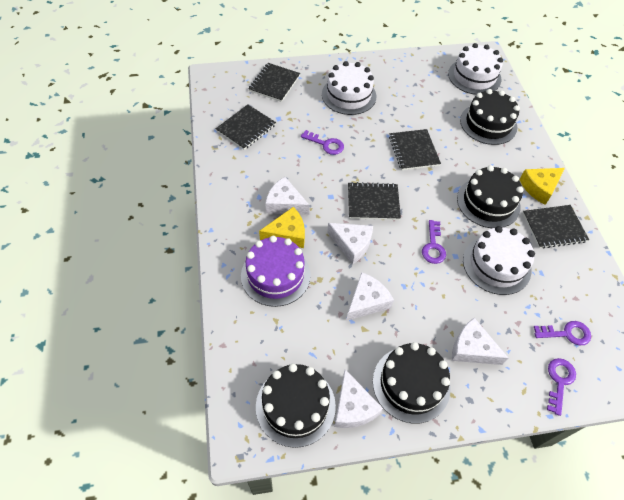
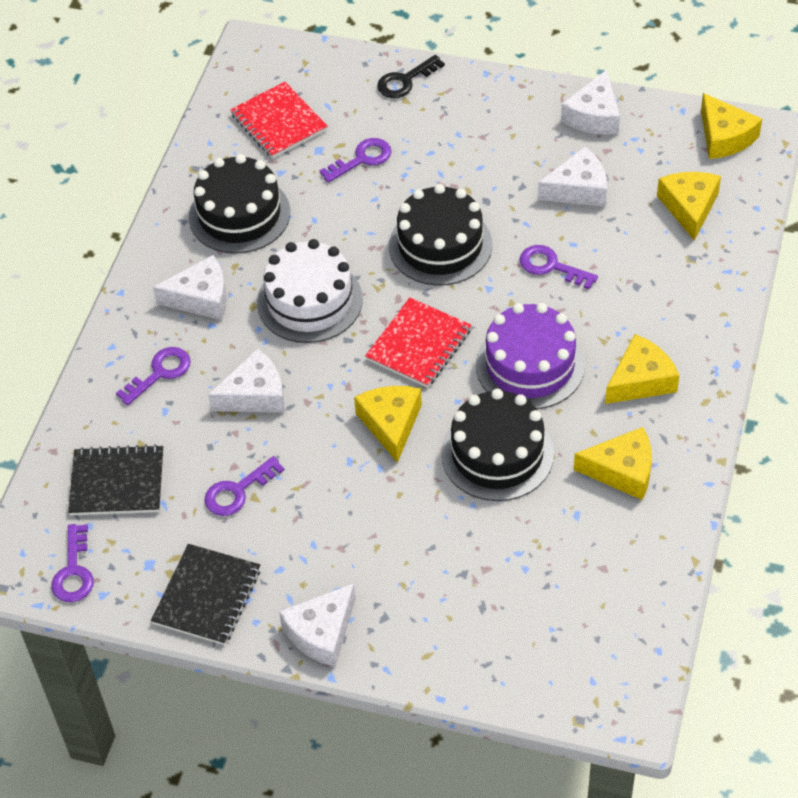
black cake: 4 -> 3
black key: 0 -> 1
black notebook: 5 -> 2
purple key: 4 -> 5
red notebook: 0 -> 2
white cake: 3 -> 1
yellow cheese: 2 -> 5

